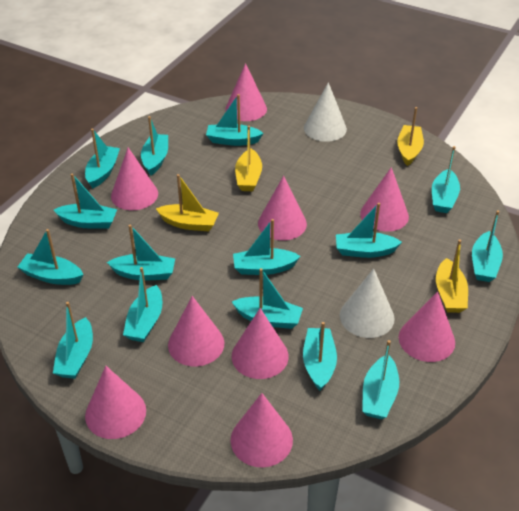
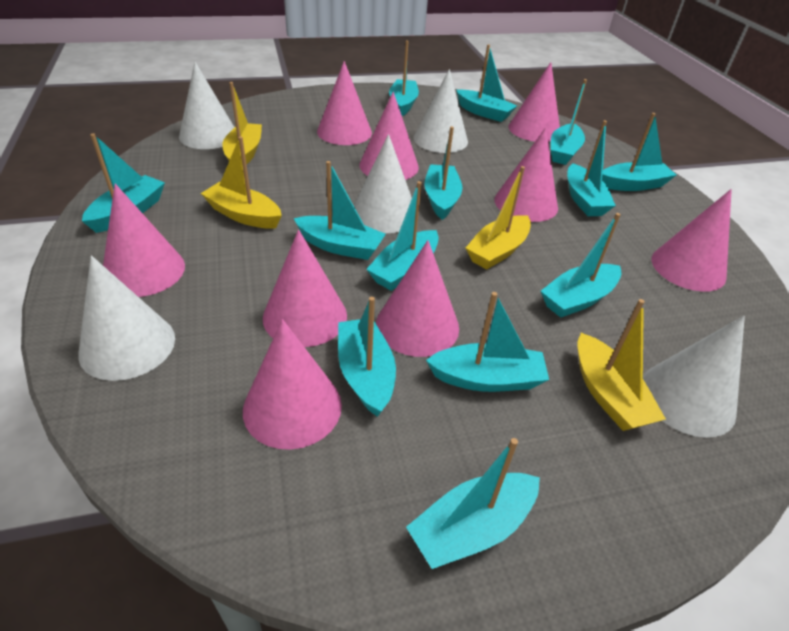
turquoise boat: 15 -> 13
white cone: 2 -> 5

